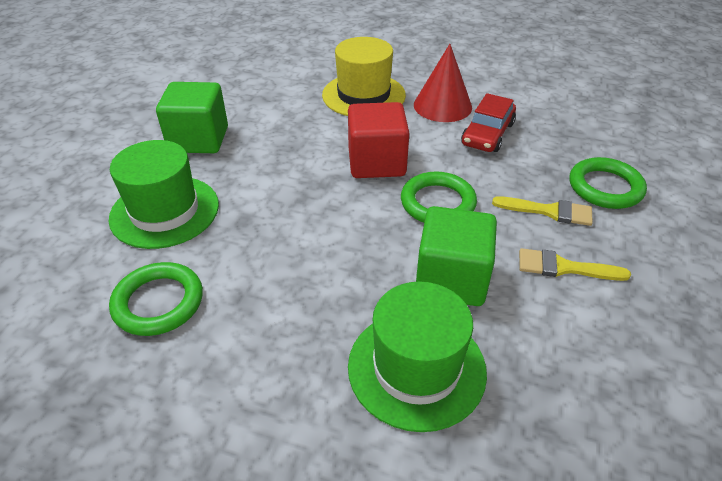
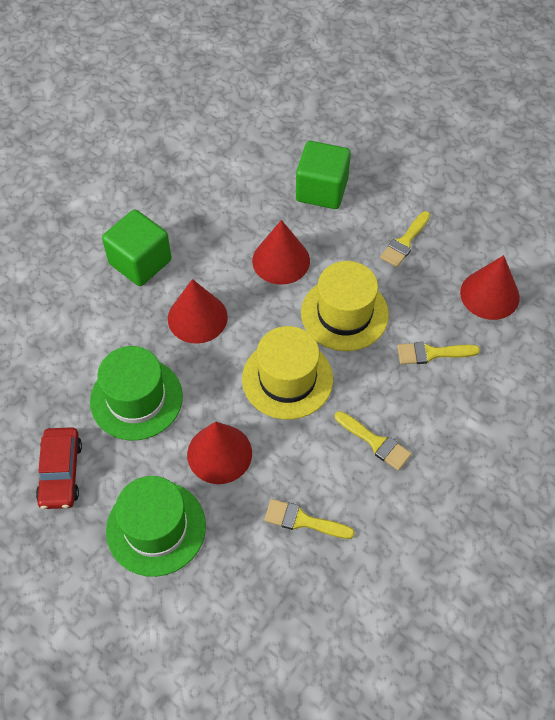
green ring: 3 -> 0
red cone: 1 -> 4
red cube: 1 -> 0
yellow brush: 2 -> 4
yellow hat: 1 -> 2

